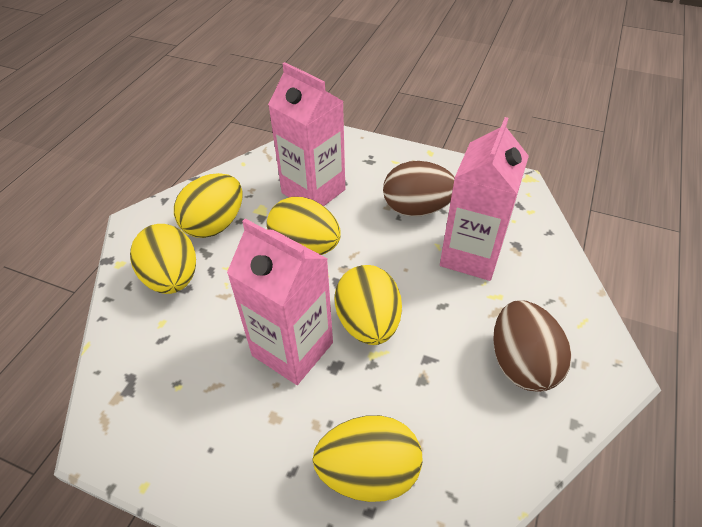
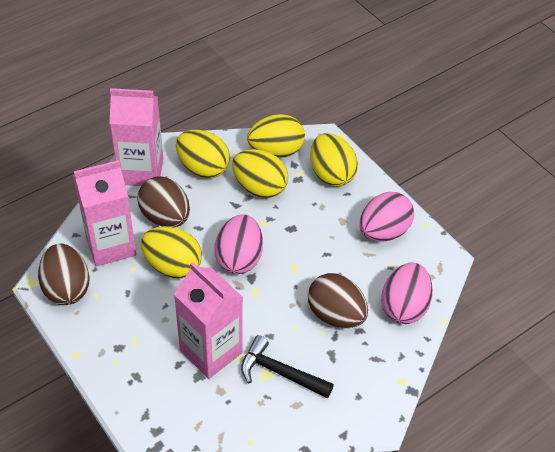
black hammer: 0 -> 1
brown egg: 2 -> 3
pink egg: 0 -> 3

